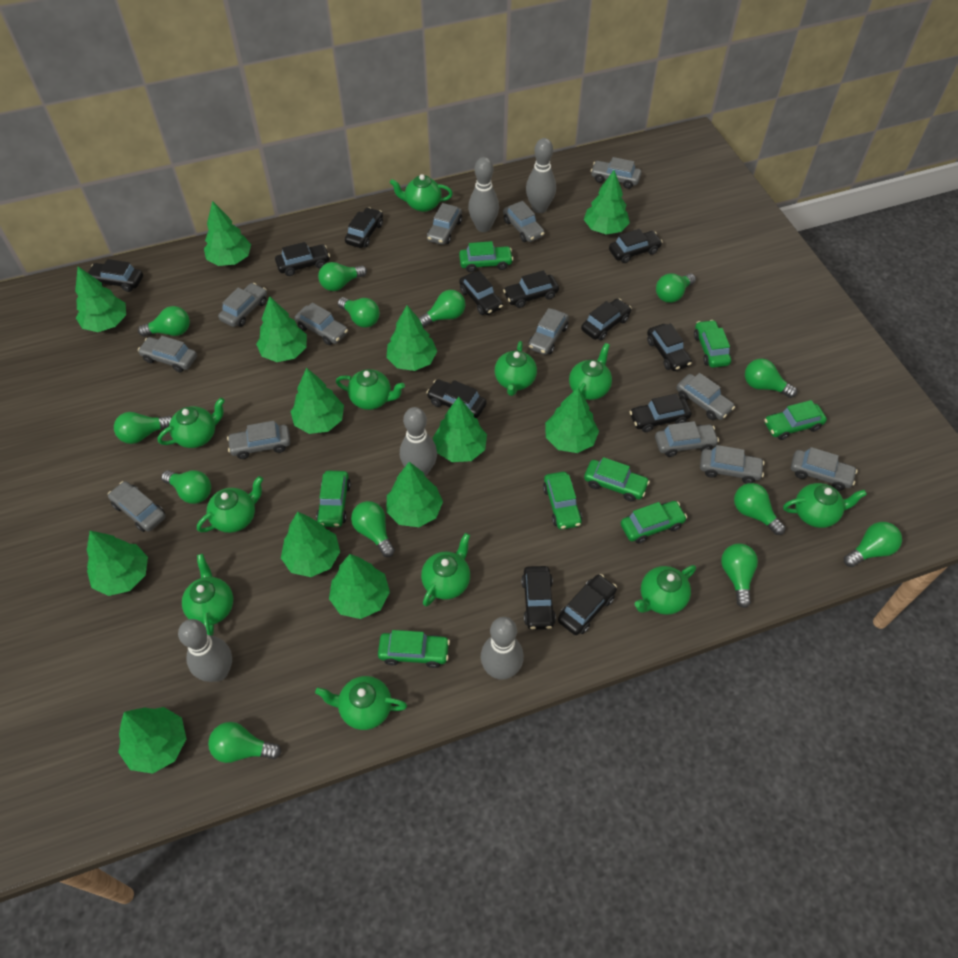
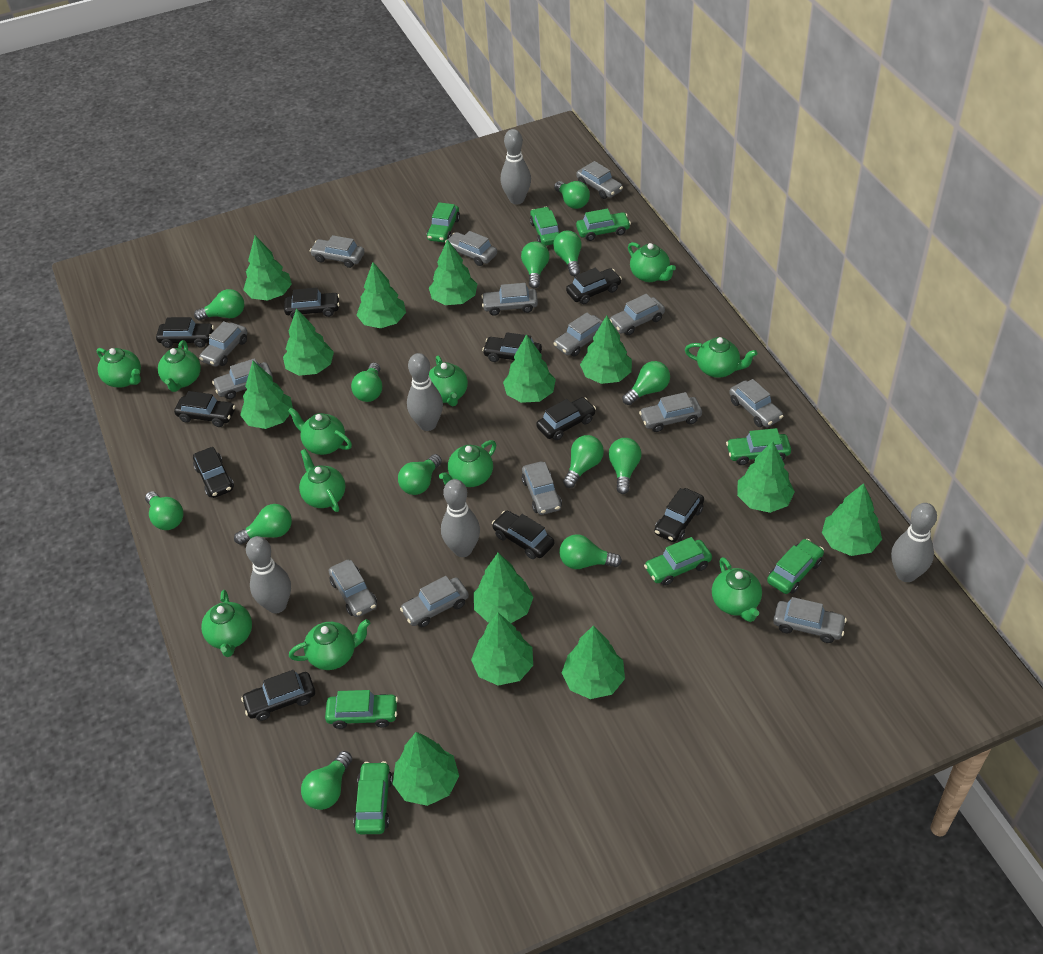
black car: 12 -> 10
grey car: 13 -> 14

